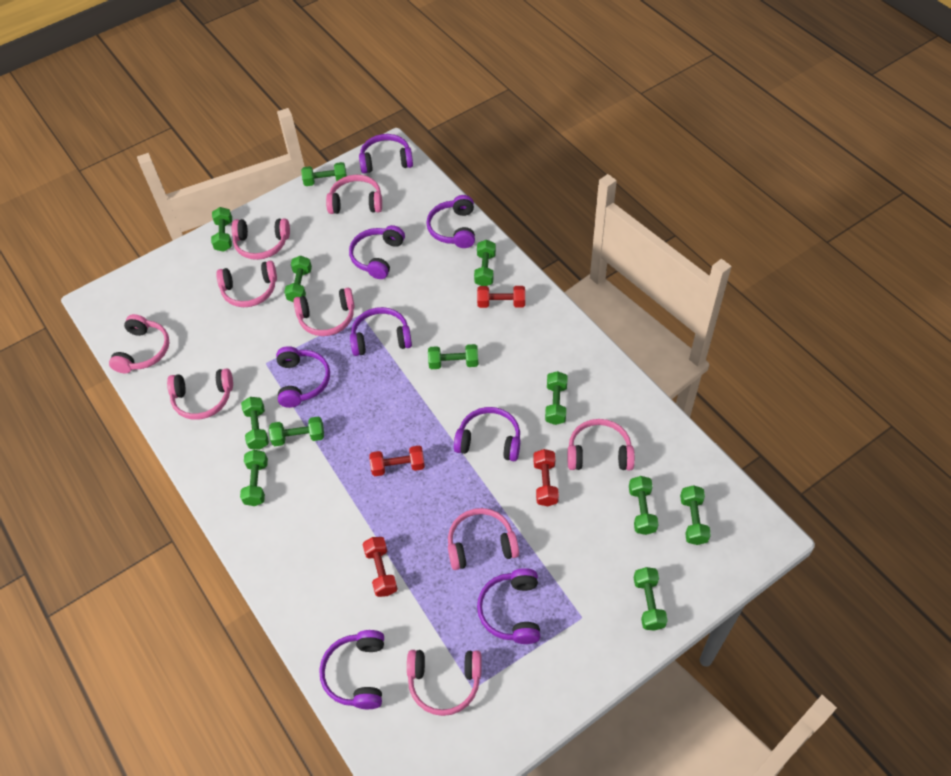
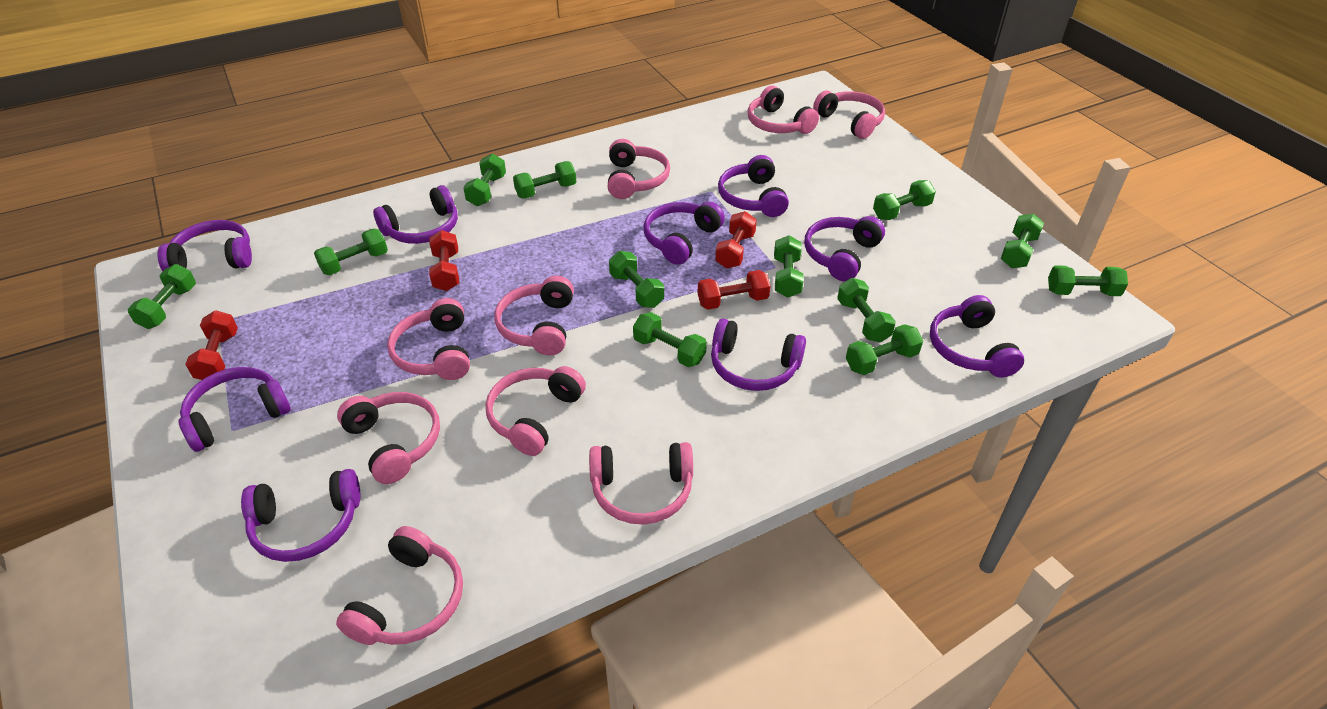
purple headphones: 8 -> 9

